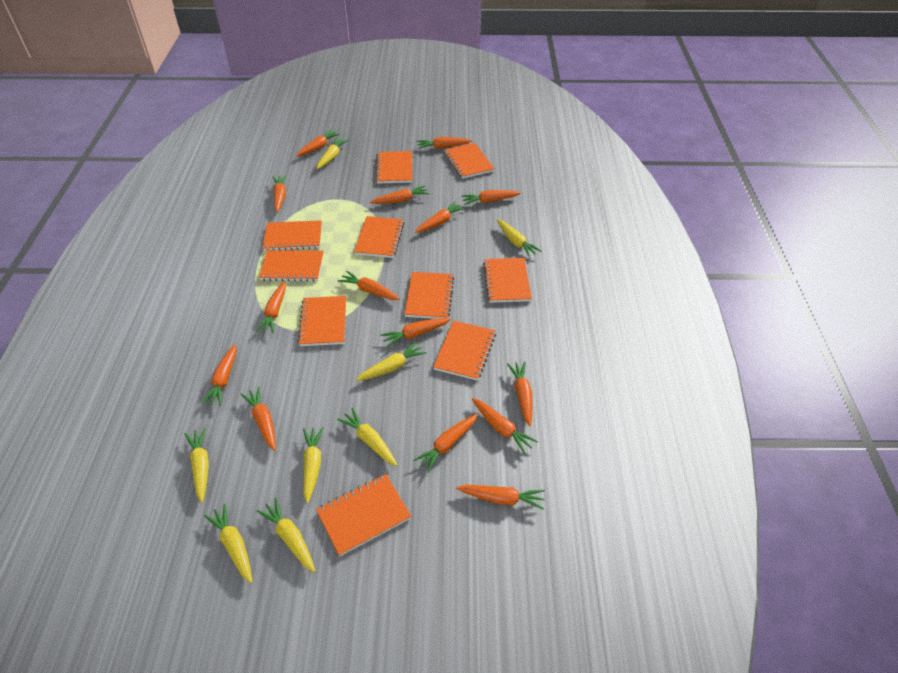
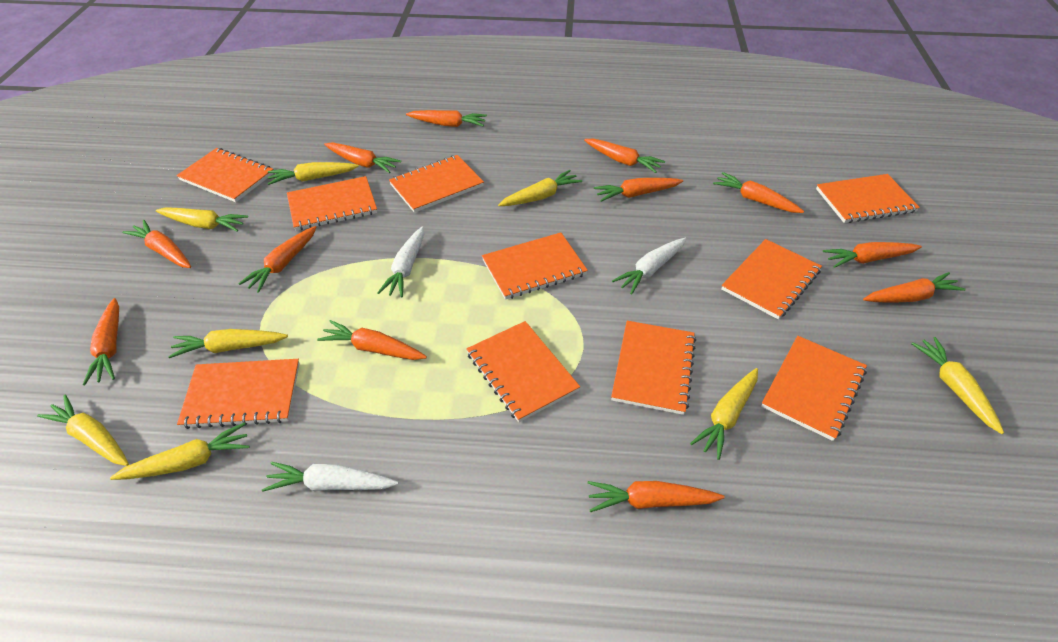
orange carrot: 15 -> 12
white carrot: 0 -> 3

